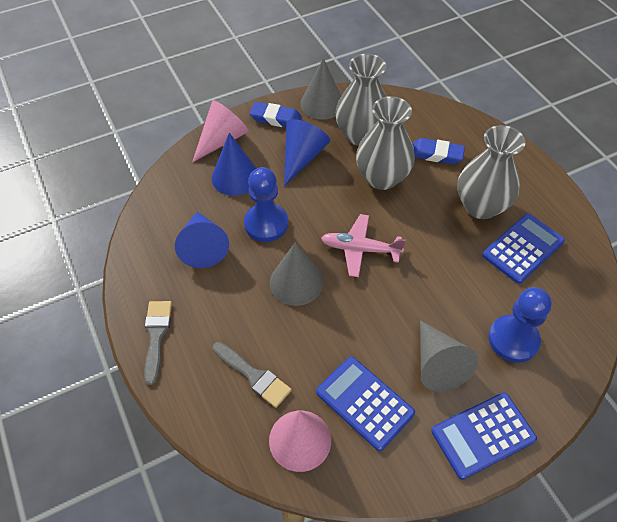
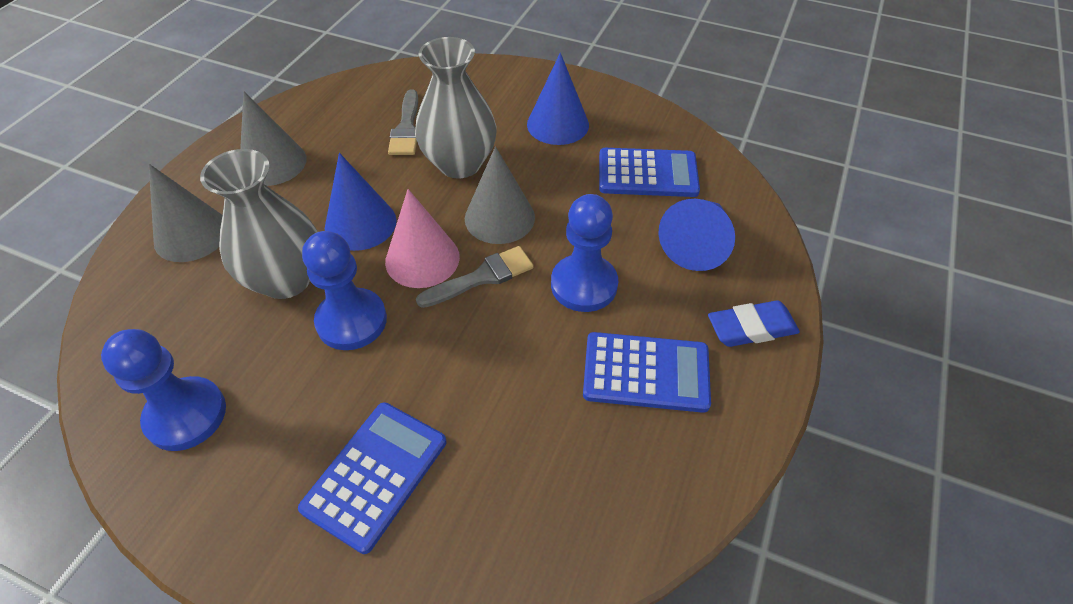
blue eraser: 2 -> 1
blue pawn: 2 -> 3
grey vase: 3 -> 2
pink cone: 2 -> 1
pink plane: 1 -> 0

